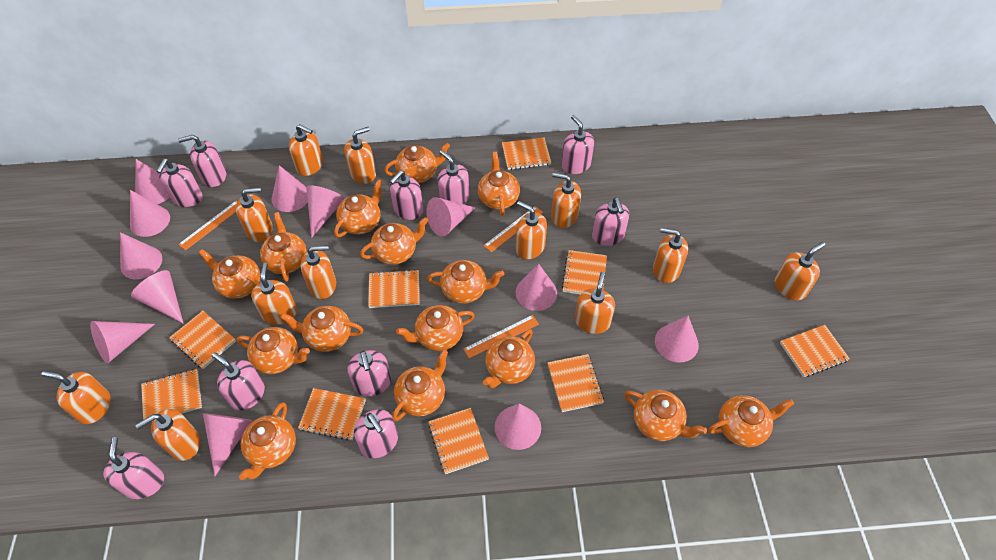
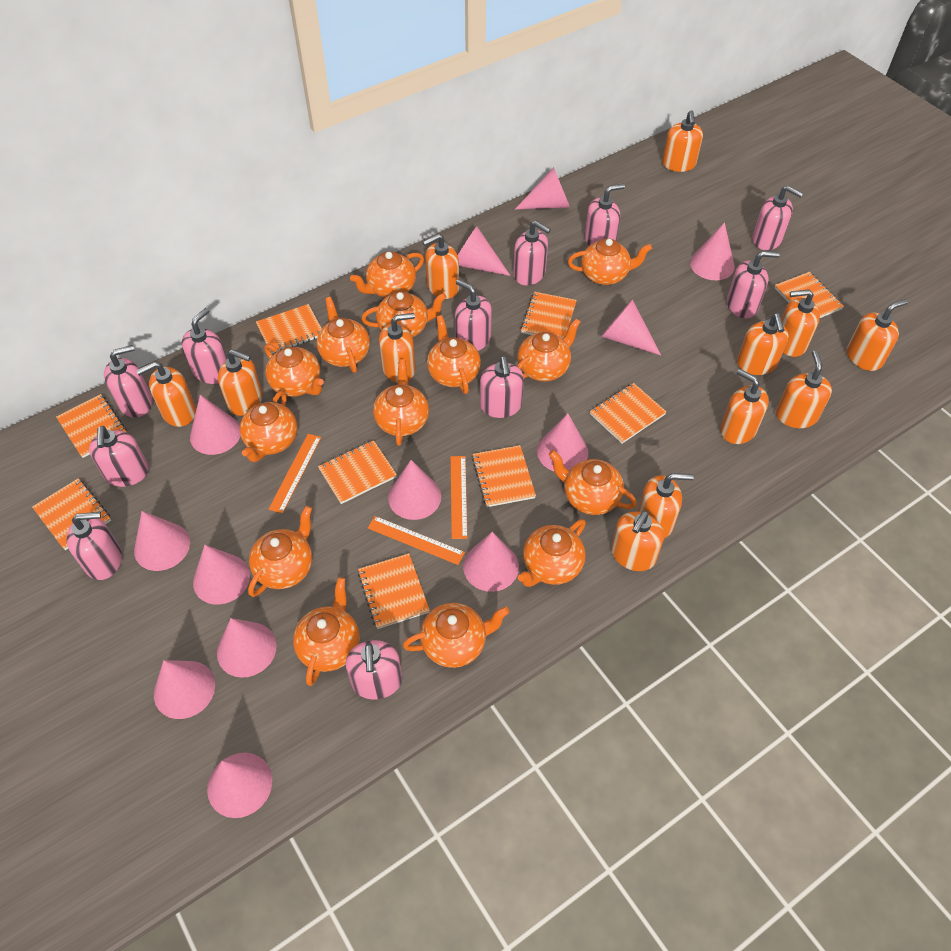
orange teapot: 15 -> 14
pink cone: 12 -> 13
pink soap dispenser: 10 -> 11

